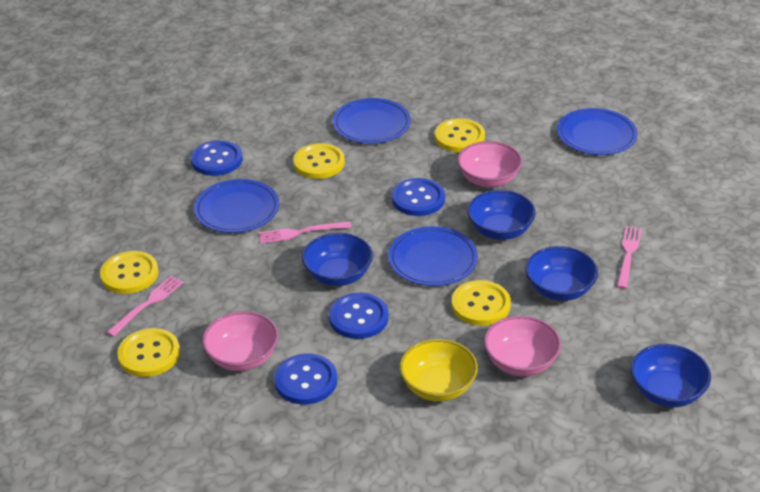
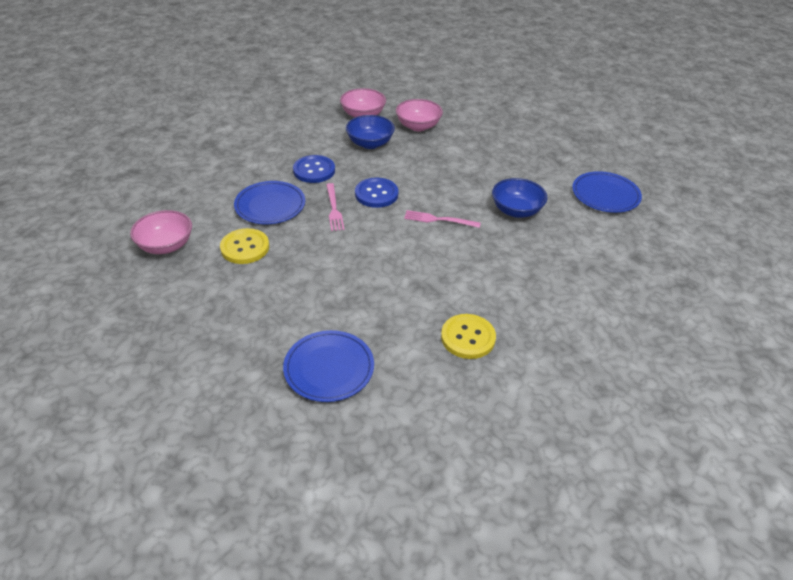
blue bowl: 4 -> 2
blue button: 4 -> 2
blue plate: 4 -> 3
pink fork: 3 -> 2
yellow bowl: 1 -> 0
yellow button: 5 -> 2

